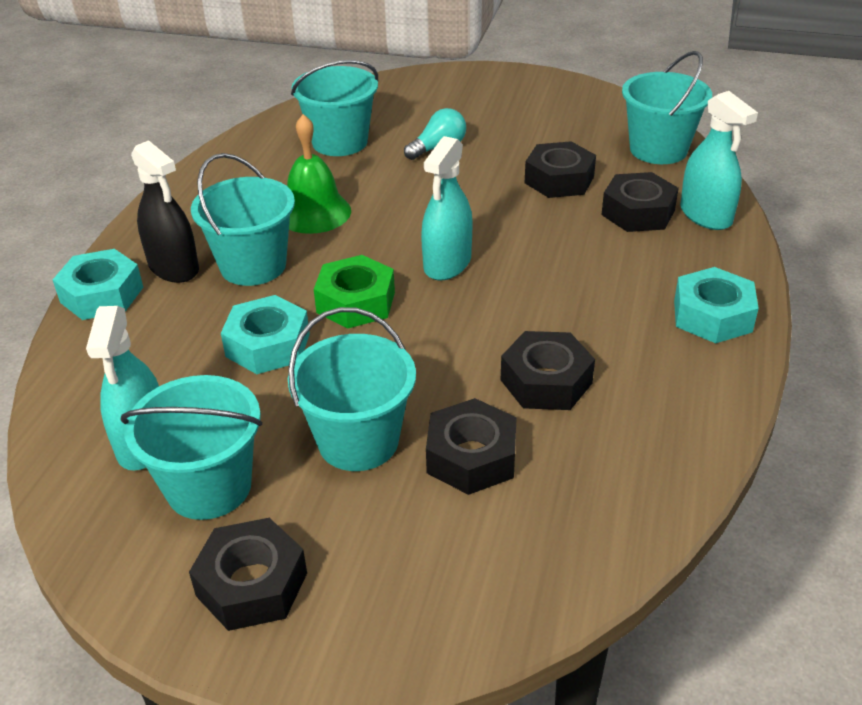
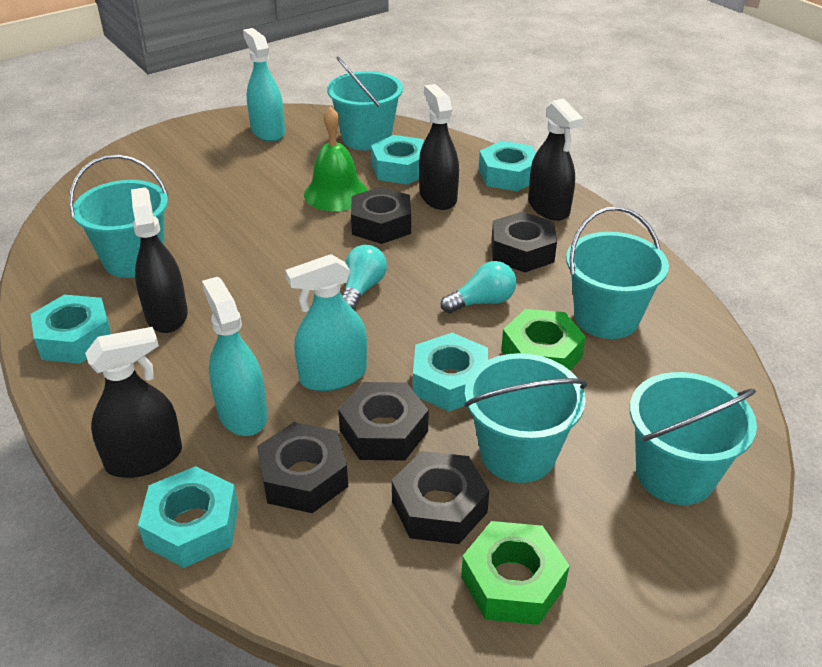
black spray bottle: 1 -> 4
green nut: 1 -> 2
turquoise light bulb: 1 -> 2
turquoise nut: 3 -> 5

